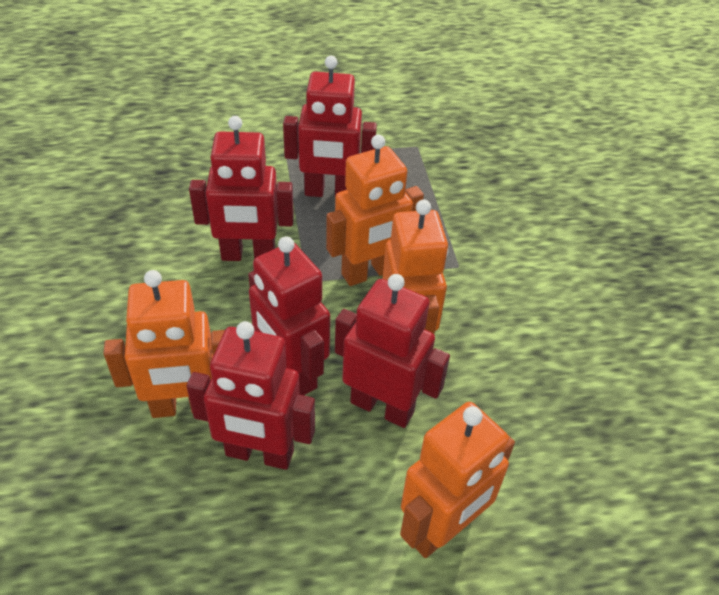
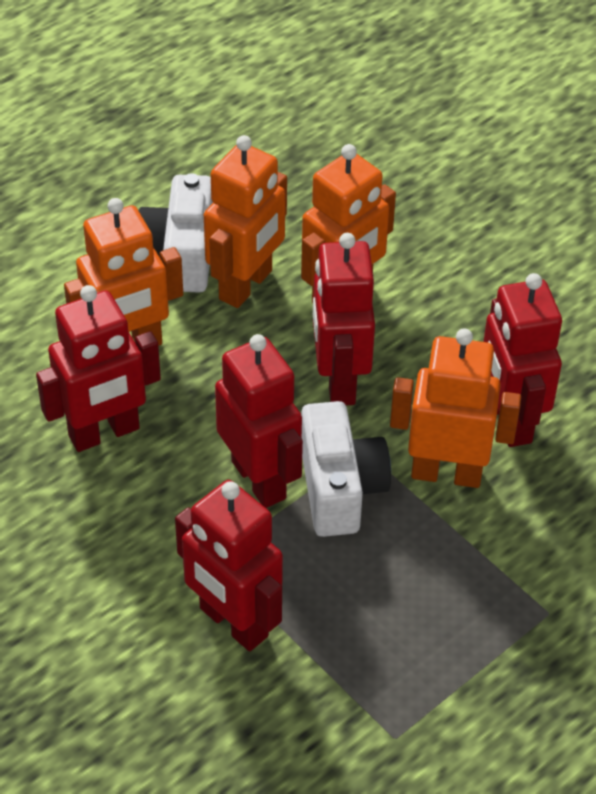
white camera: 0 -> 2

